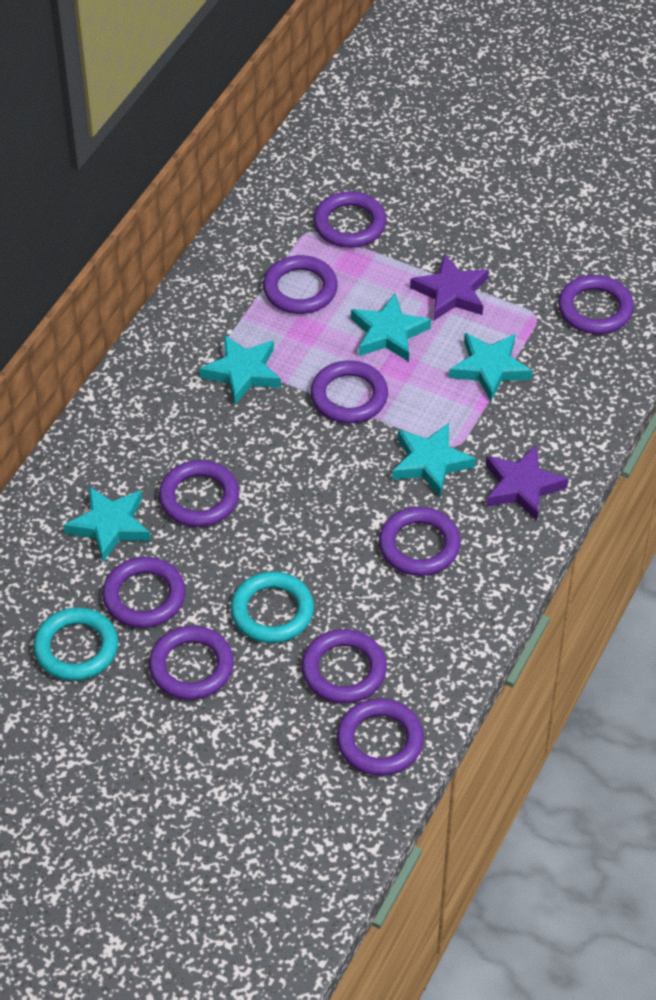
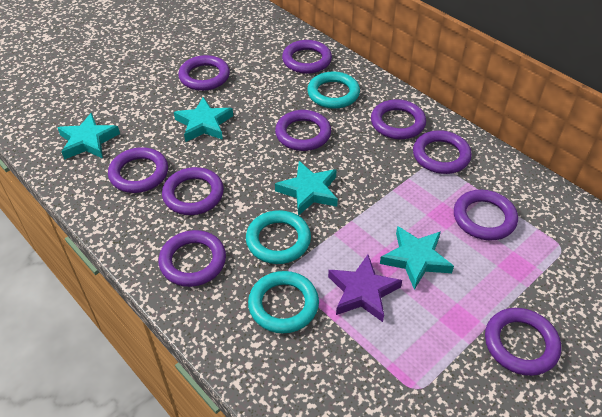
purple star: 2 -> 1
turquoise ring: 2 -> 3
turquoise star: 5 -> 4

